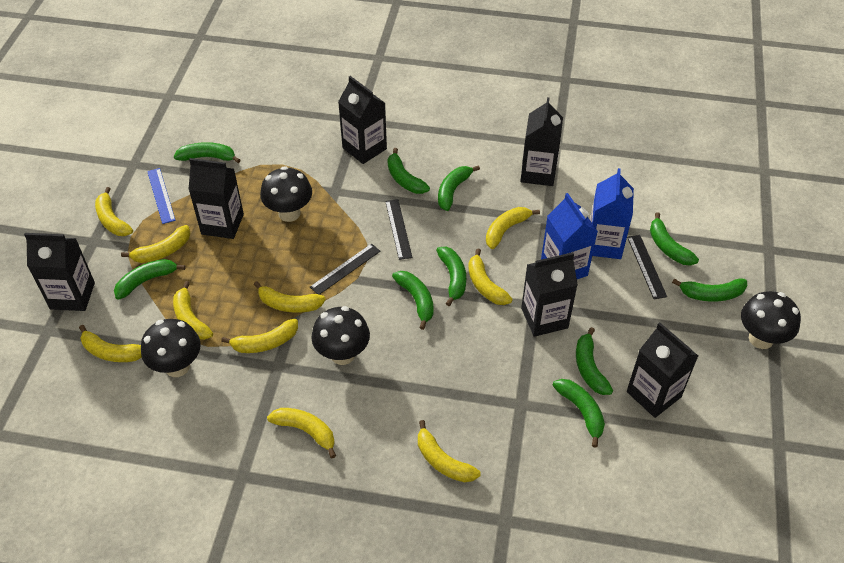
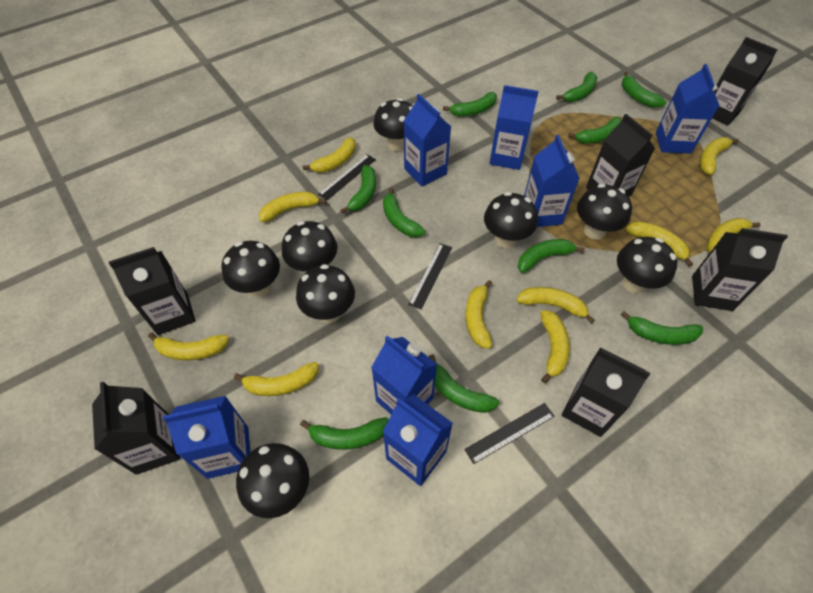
black mushroom: 4 -> 8
blue carton: 2 -> 7
blue ruler: 1 -> 0

